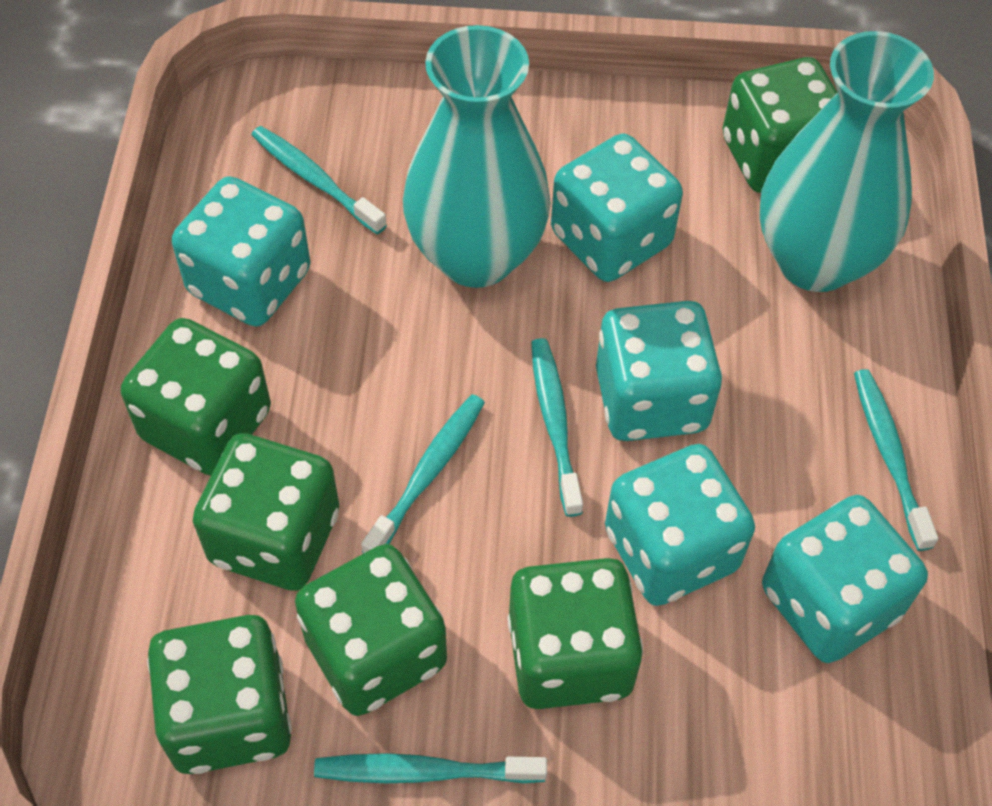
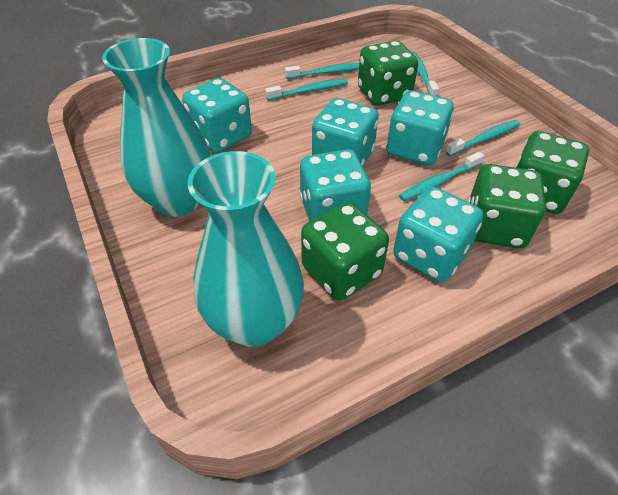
green dice: 6 -> 4

